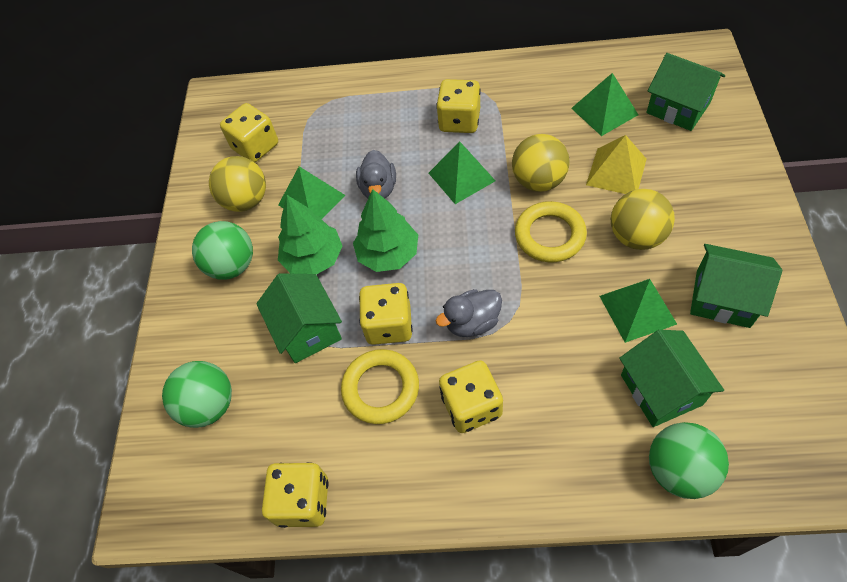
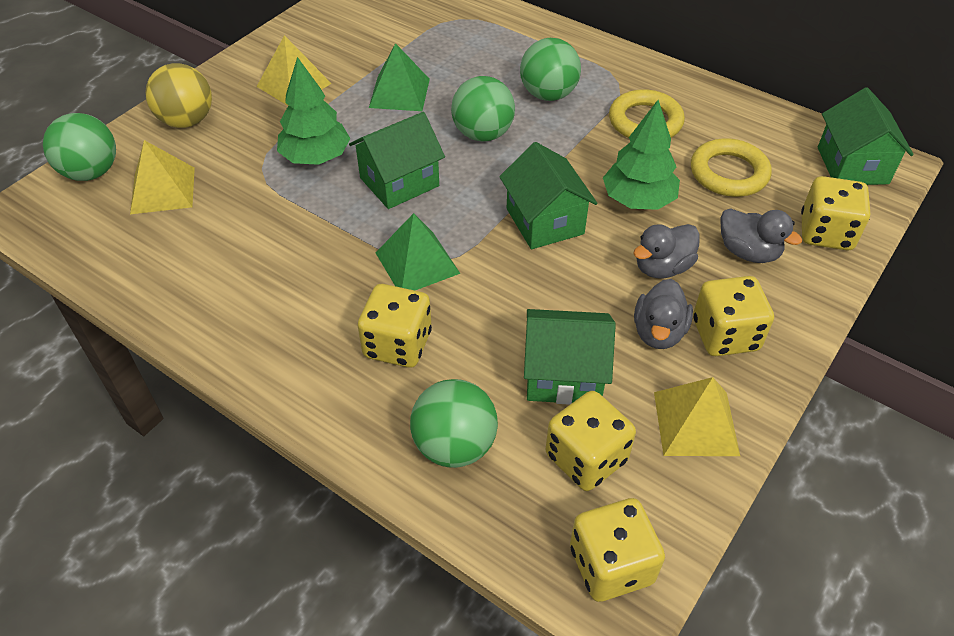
green ball: 3 -> 4
green pyramid: 4 -> 2
grey duck: 2 -> 3
yellow ball: 3 -> 1
yellow pyramid: 1 -> 3

